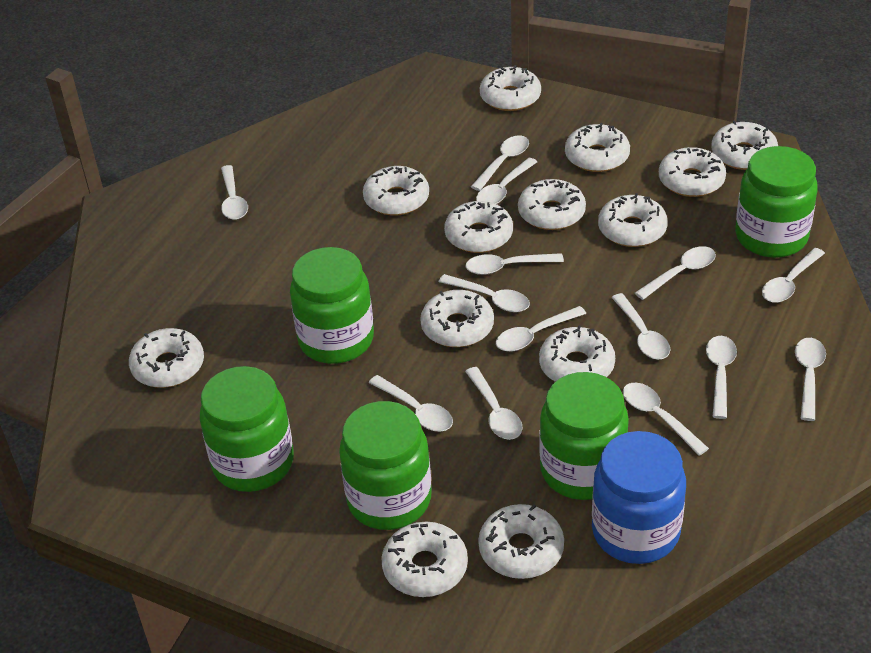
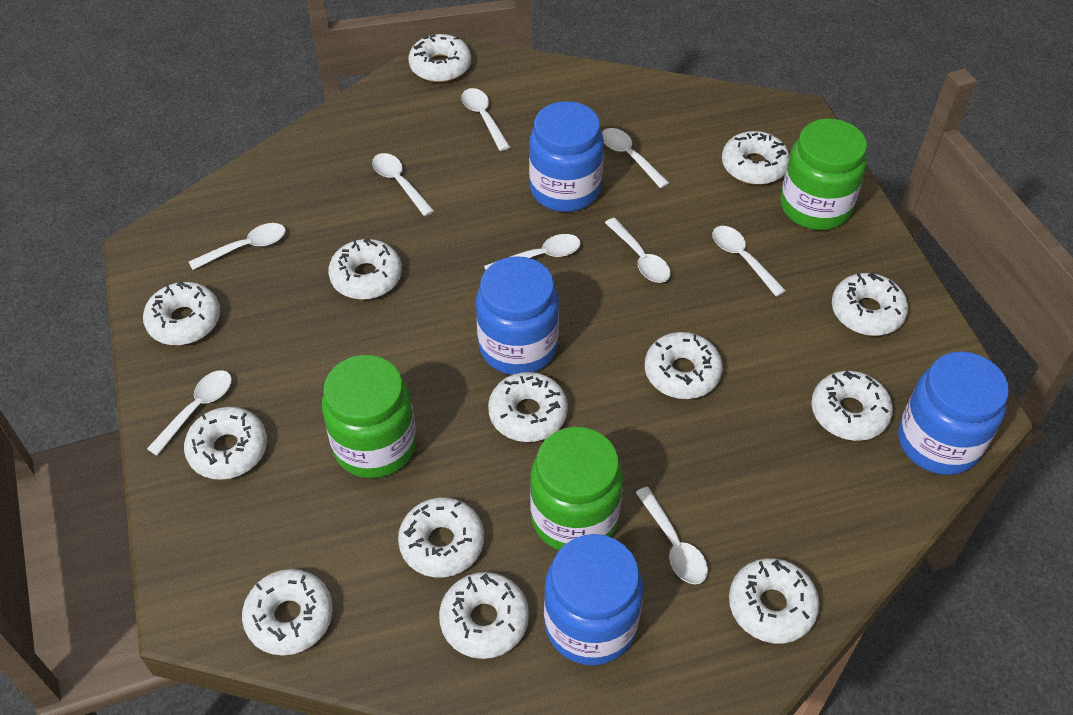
blue jar: 1 -> 4
green jar: 5 -> 3
white spoon: 14 -> 9

